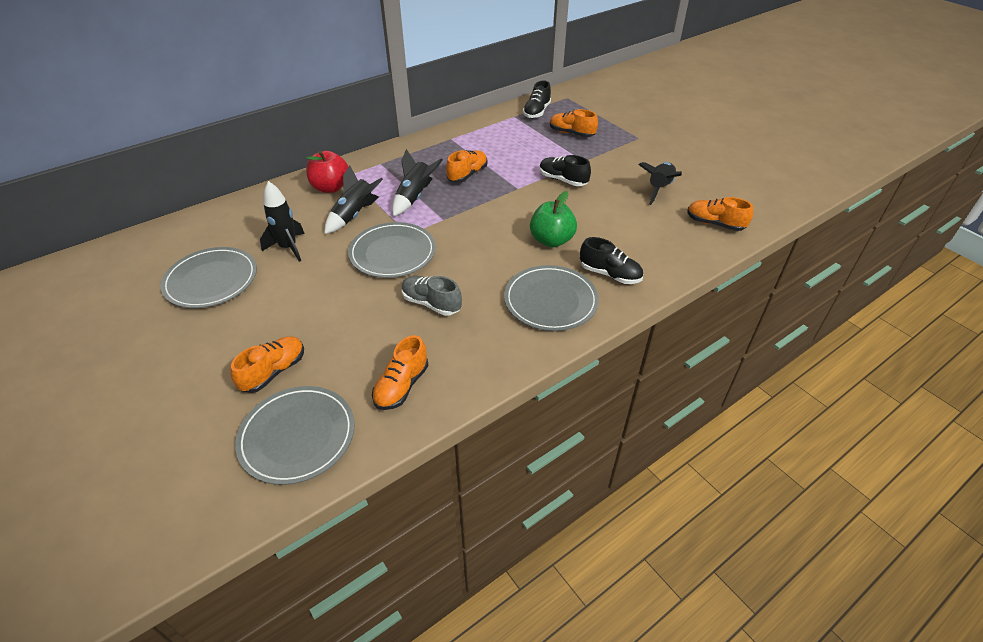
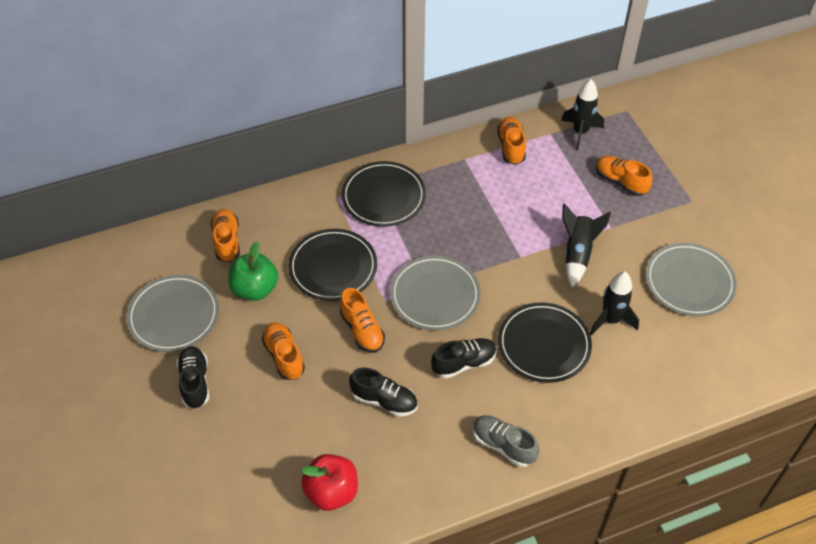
black plate: 0 -> 3
black rocket: 4 -> 3
grey plate: 4 -> 3

